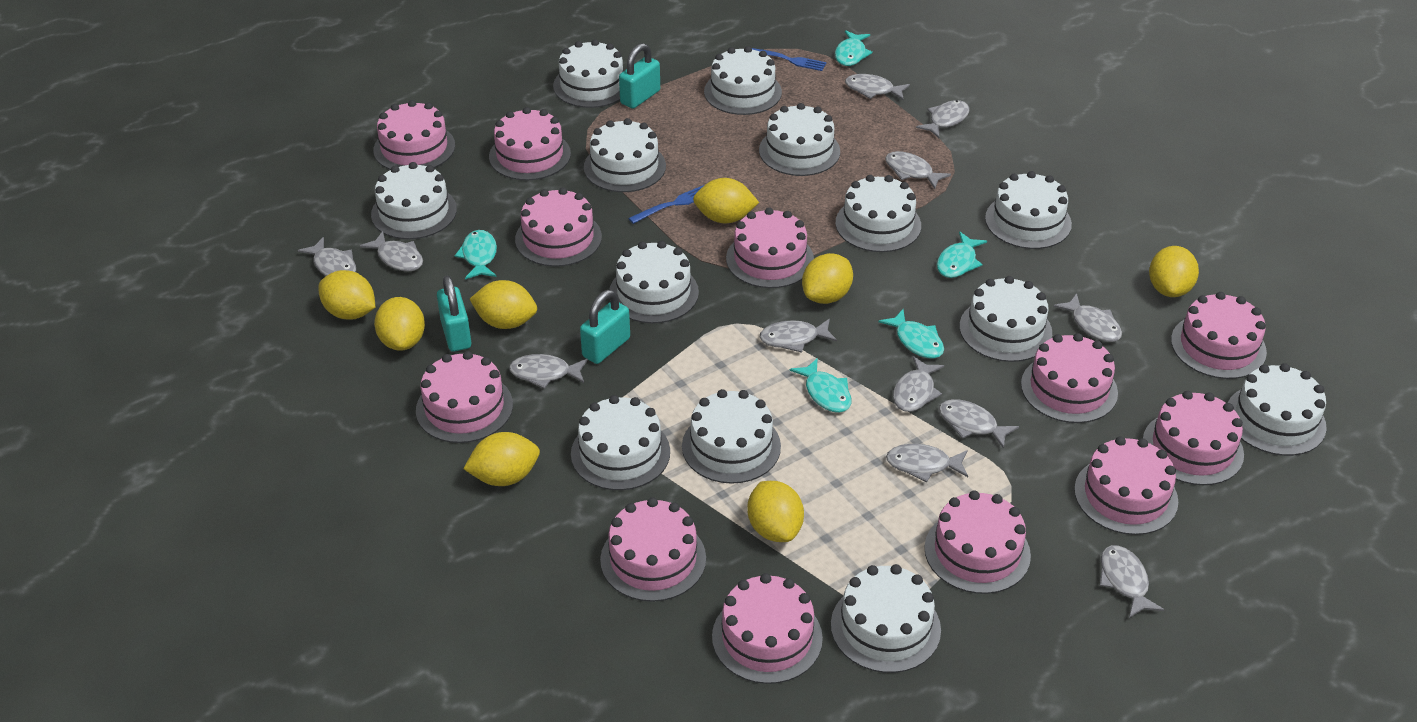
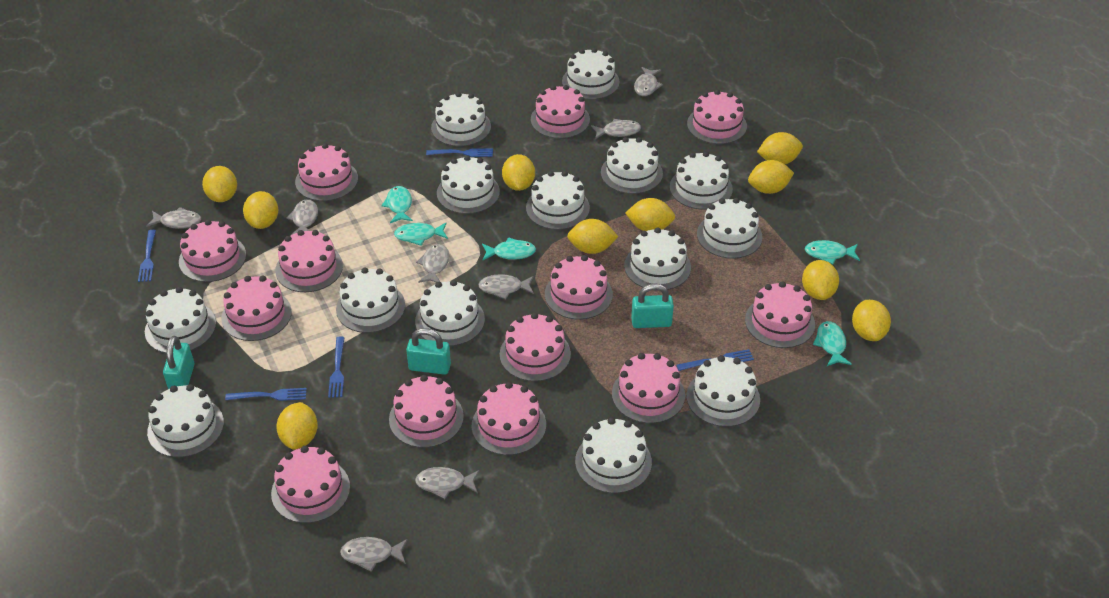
blue fork: 2 -> 5
grey fish: 12 -> 8
pink cake: 12 -> 13
white cake: 13 -> 14
yellow lemon: 8 -> 10

